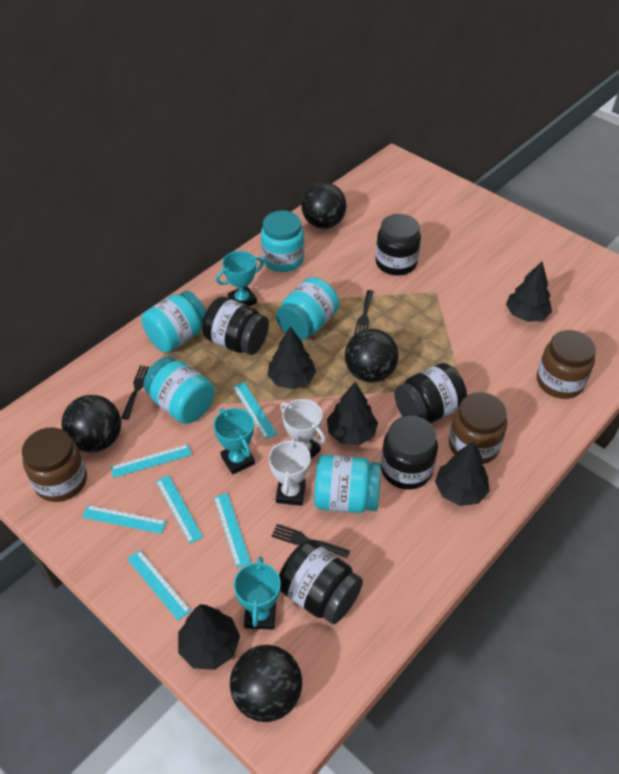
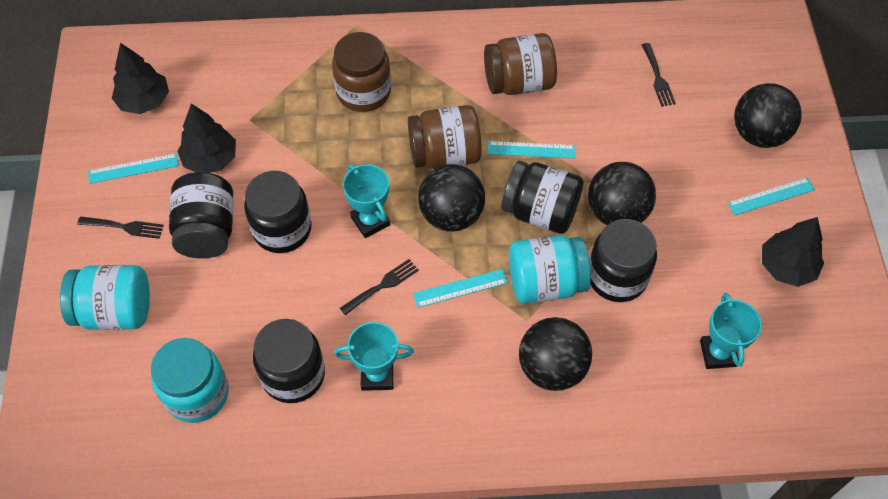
black tree: 5 -> 3
turquoise jar: 5 -> 3
turquoise ruler: 6 -> 4
white trophy: 2 -> 0

